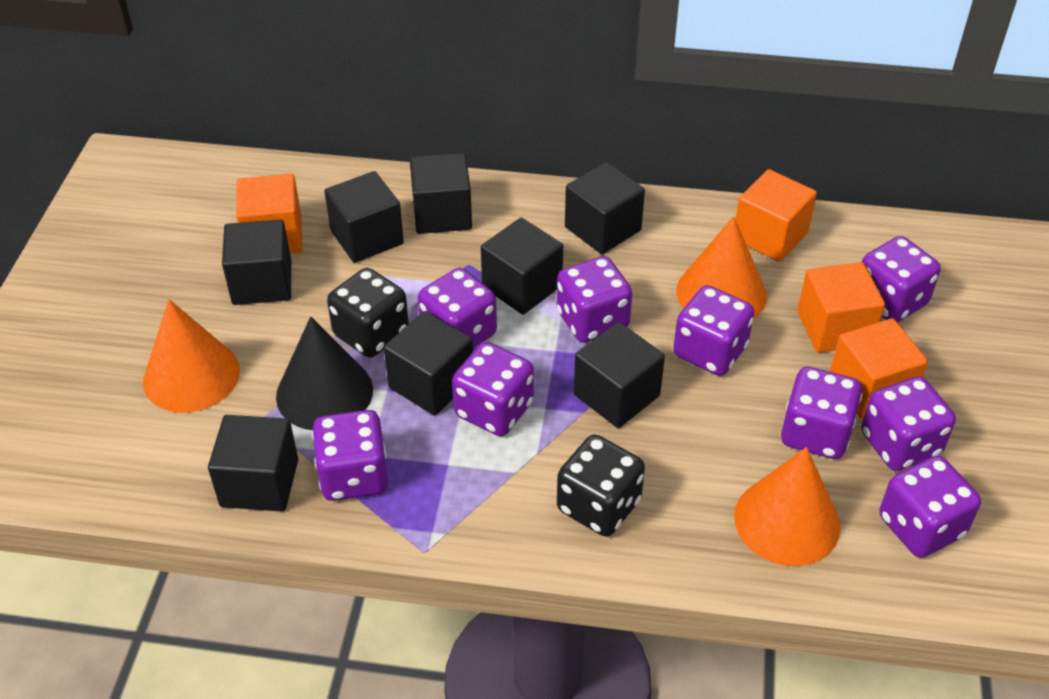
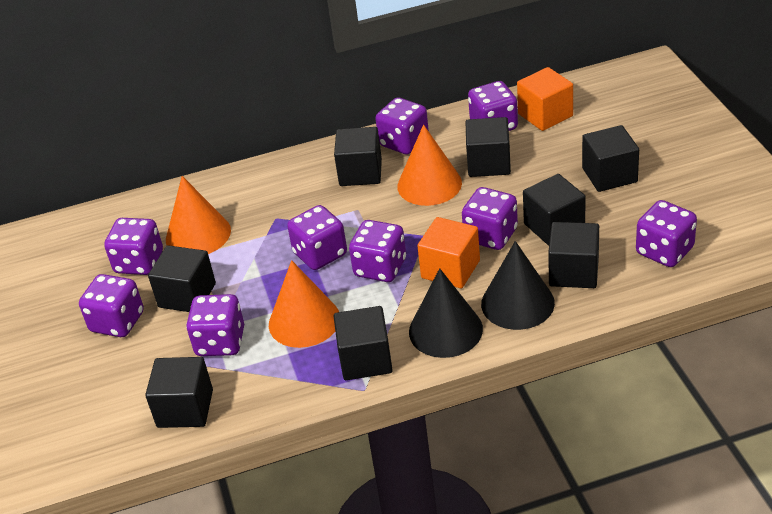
black cone: 1 -> 2
black dice: 2 -> 0
orange cube: 4 -> 2

